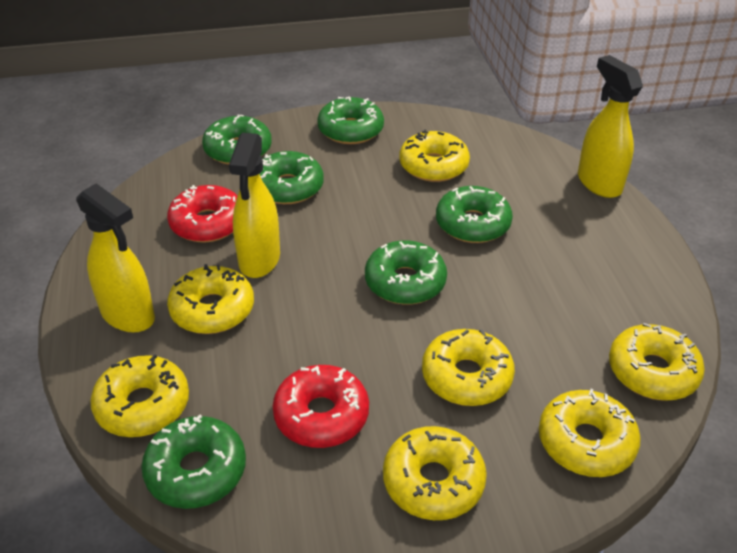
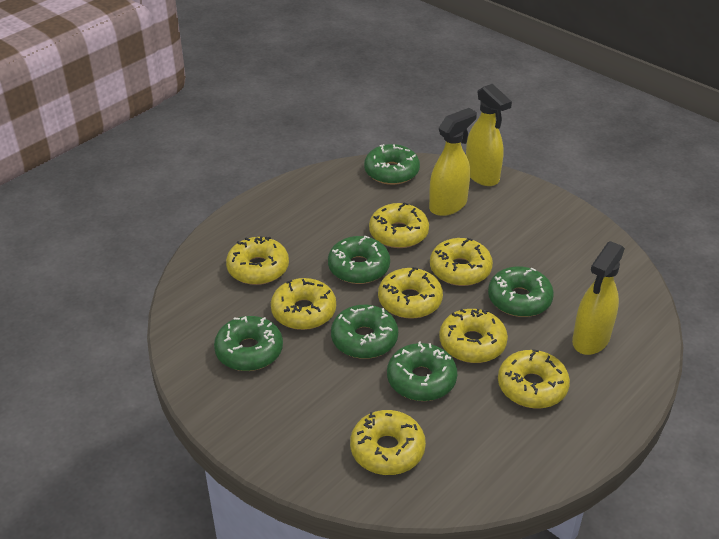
red donut: 2 -> 0
yellow donut: 7 -> 8

